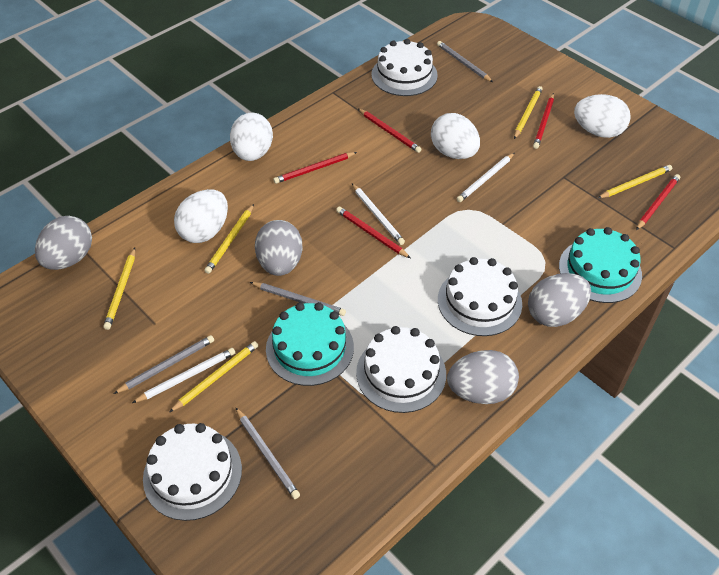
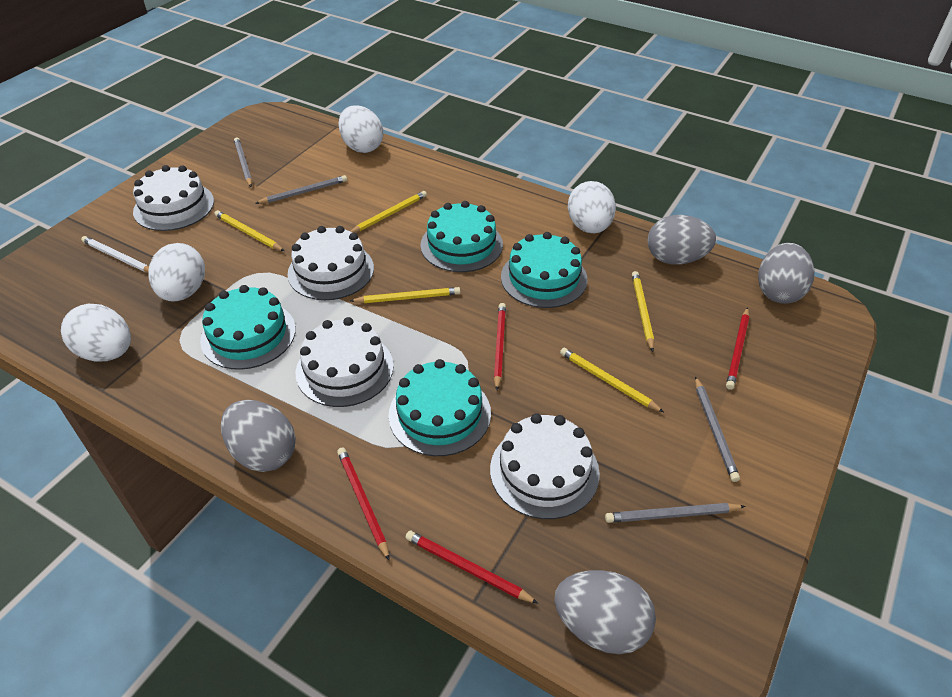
red pencil: 5 -> 4
turquoise cake: 2 -> 4
white pencil: 3 -> 1

